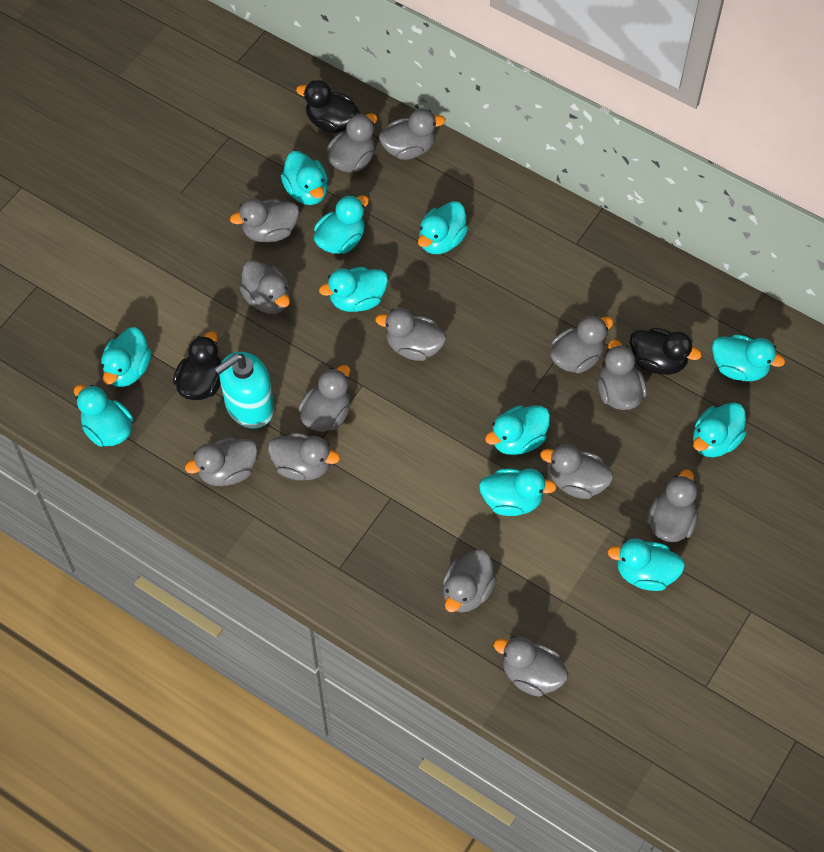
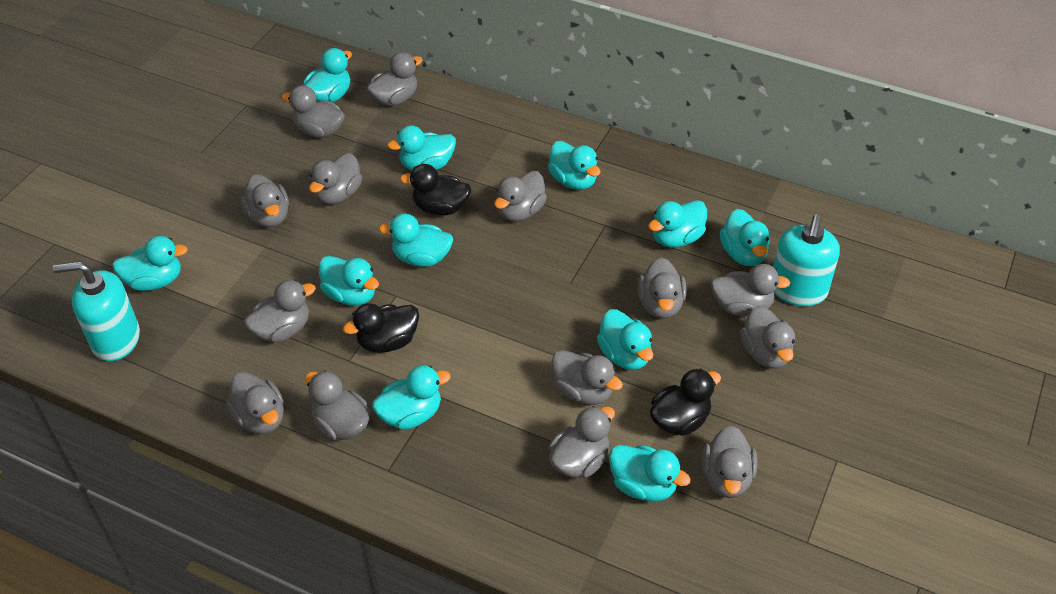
turquoise soap dispenser: 1 -> 2

